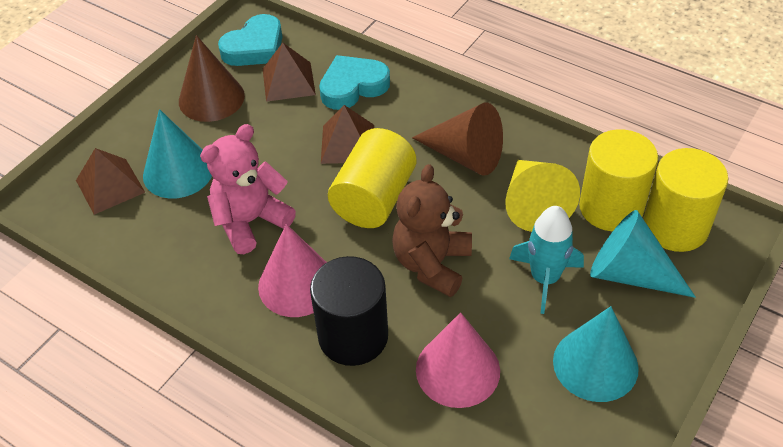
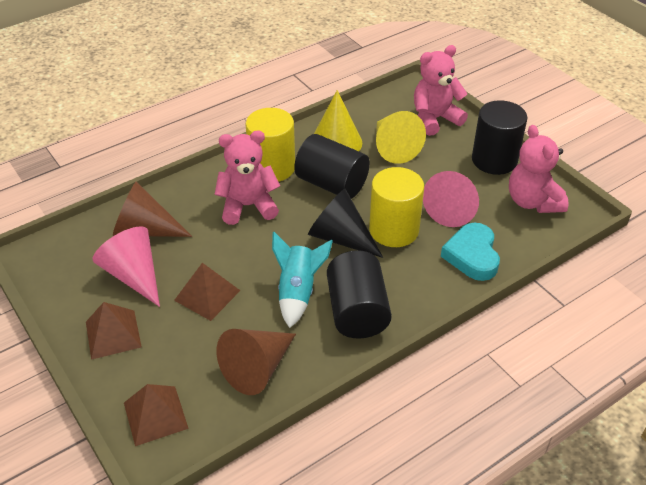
black cone: 0 -> 1
black cylinder: 1 -> 3
brown teddy bear: 1 -> 0
pink teddy bear: 1 -> 3
turquoise cone: 3 -> 0
turquoise heart: 2 -> 1
yellow cone: 1 -> 2
yellow cylinder: 3 -> 2

